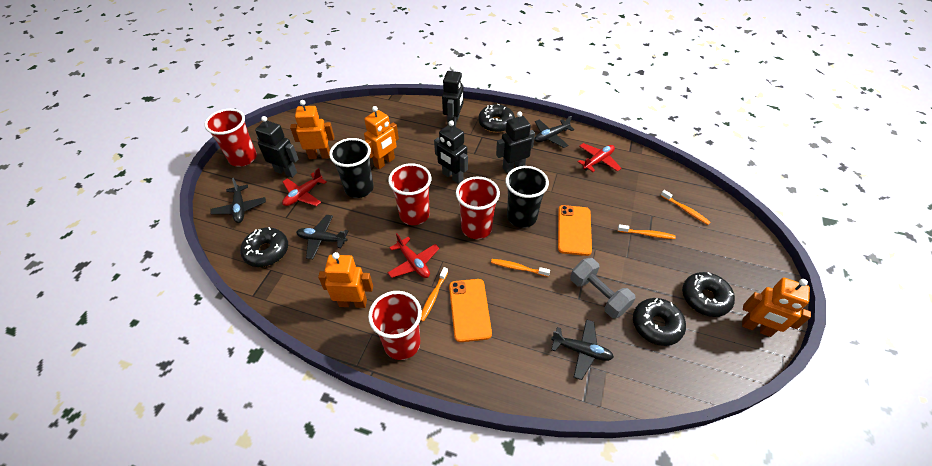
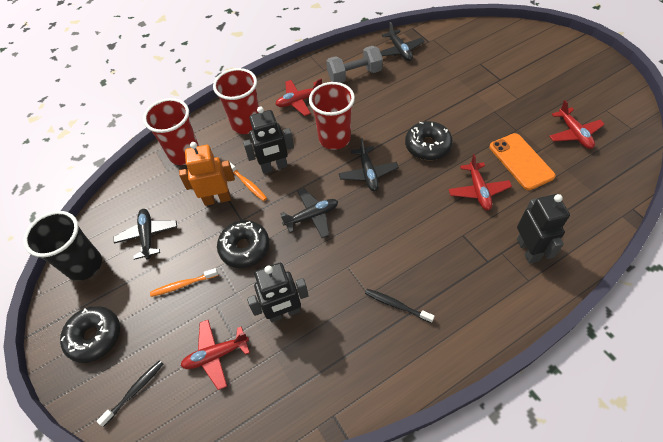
black cup: 2 -> 1
black donut: 4 -> 3
black robot: 4 -> 3
black toothbrush: 0 -> 2
orange phone: 2 -> 1
orange robot: 4 -> 1
orange toothbrush: 4 -> 2
red cup: 4 -> 3
red plane: 3 -> 4

